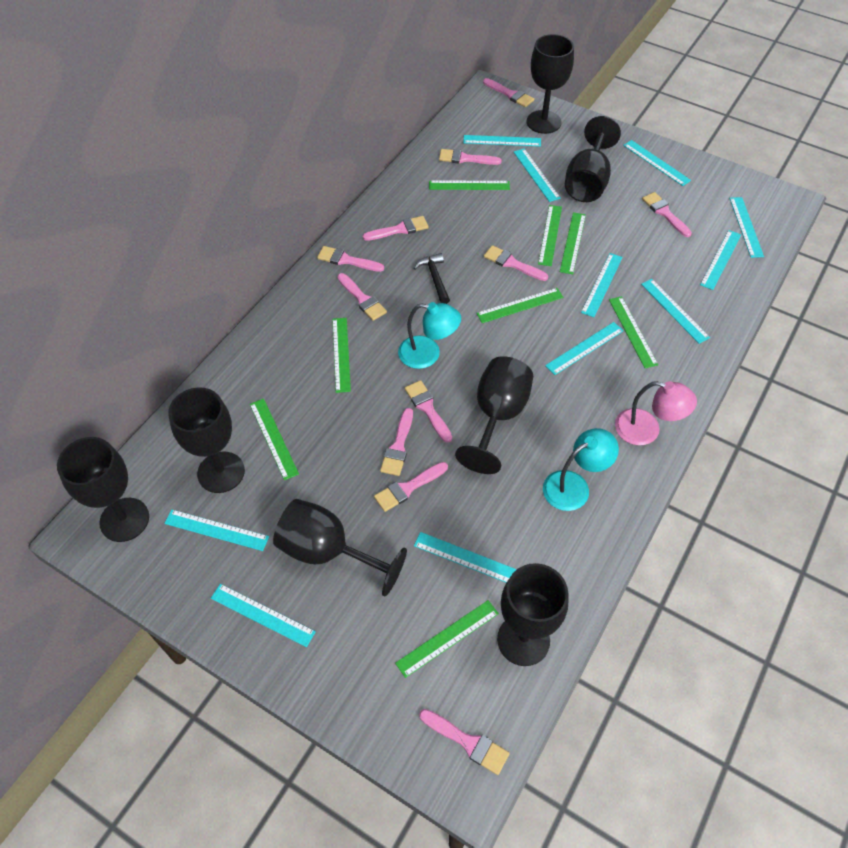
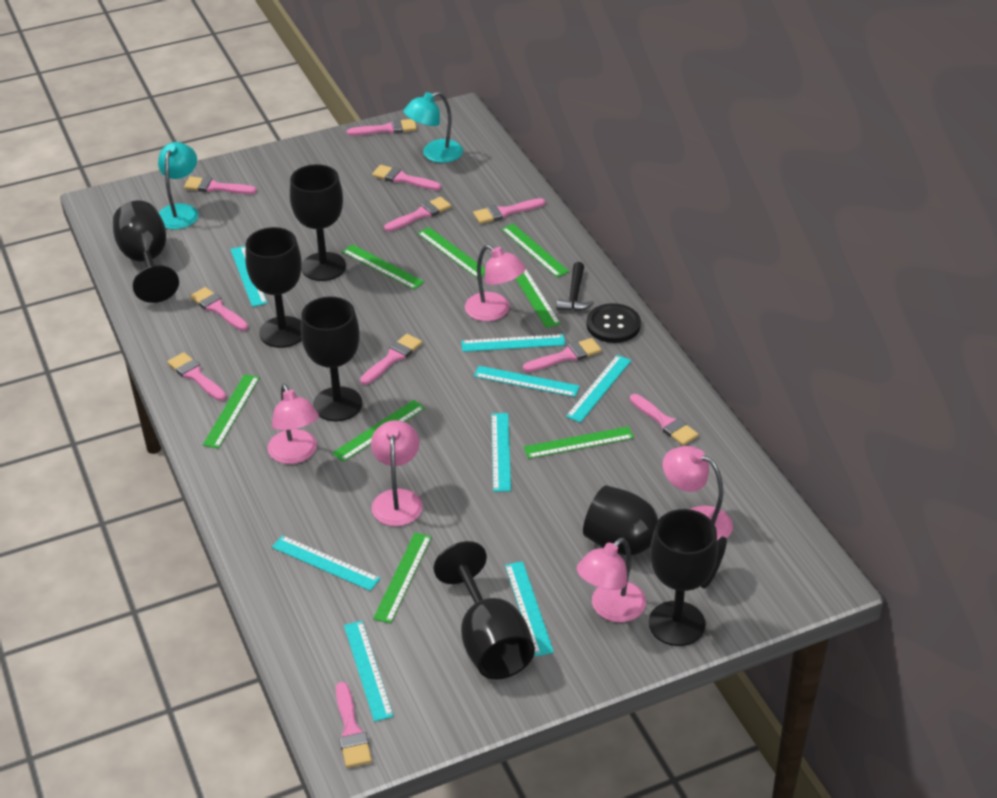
black button: 0 -> 1
pink lamp: 1 -> 5
turquoise ruler: 11 -> 8

